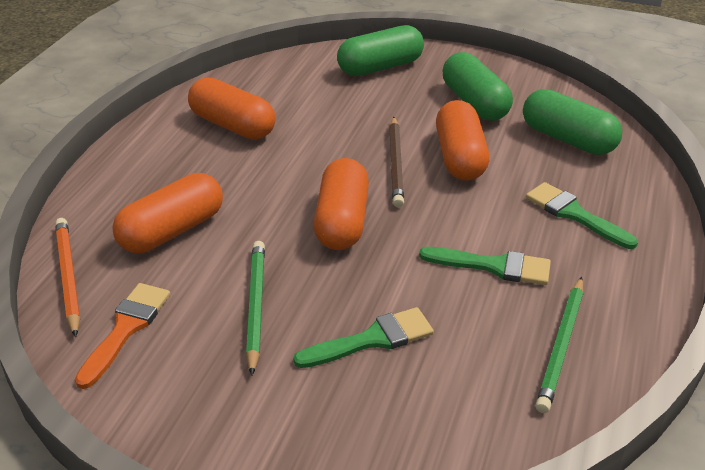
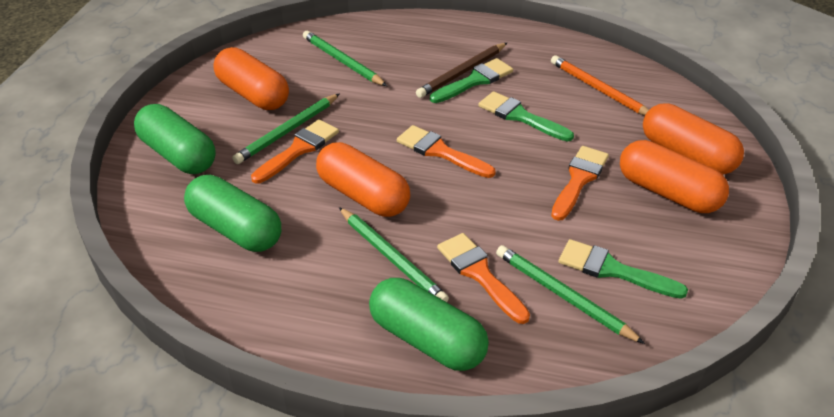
green pencil: 2 -> 4
orange brush: 1 -> 4

